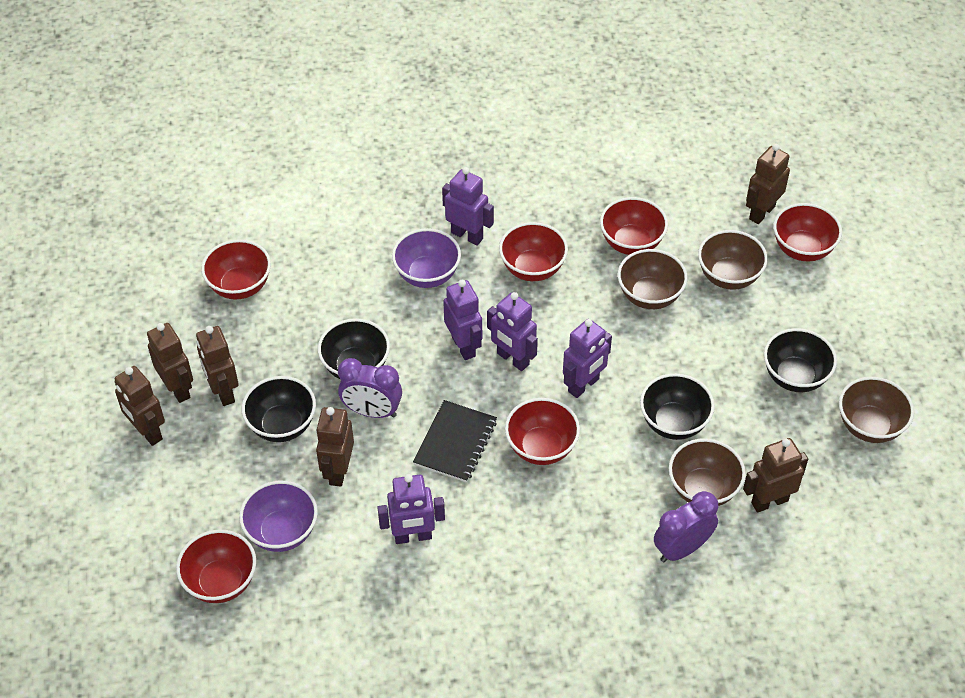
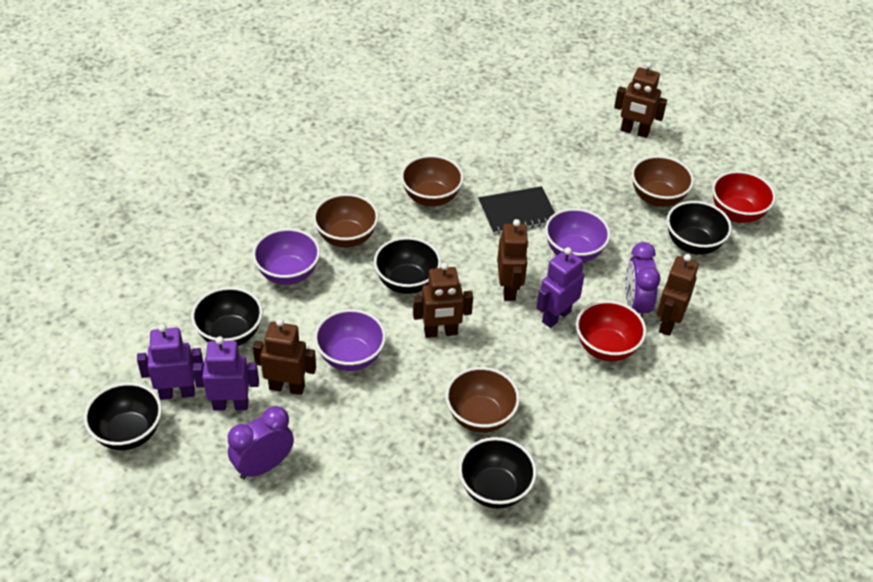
black bowl: 4 -> 5
brown robot: 6 -> 5
purple bowl: 2 -> 3
purple robot: 5 -> 3
red bowl: 6 -> 2

